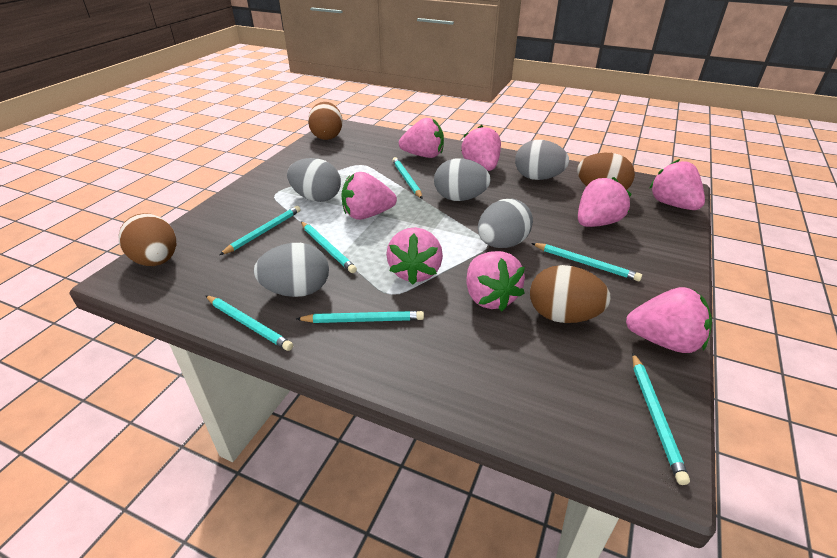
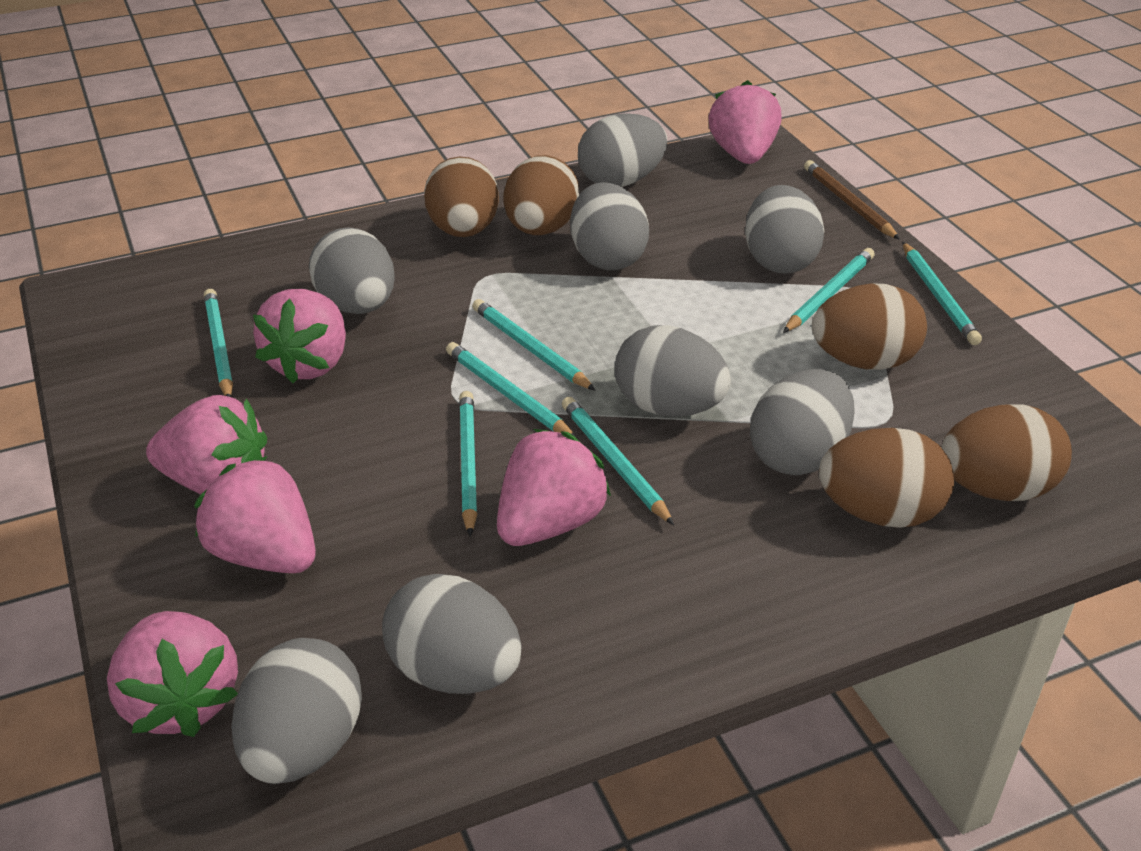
brown egg: 4 -> 5
brown pencil: 0 -> 1
grey egg: 5 -> 8
pink strawberry: 8 -> 6

